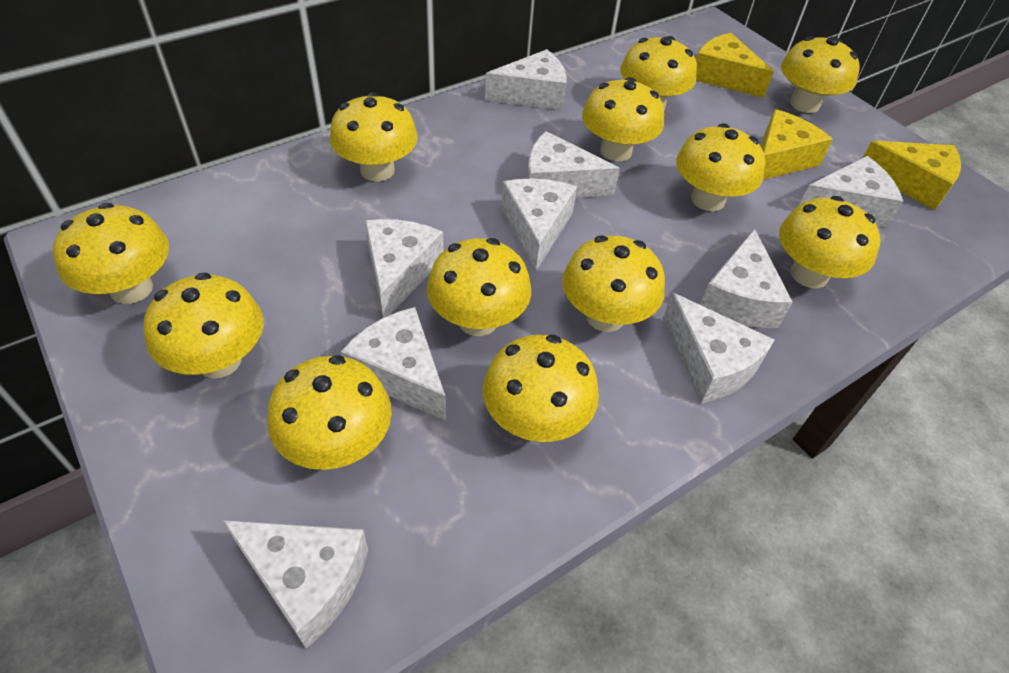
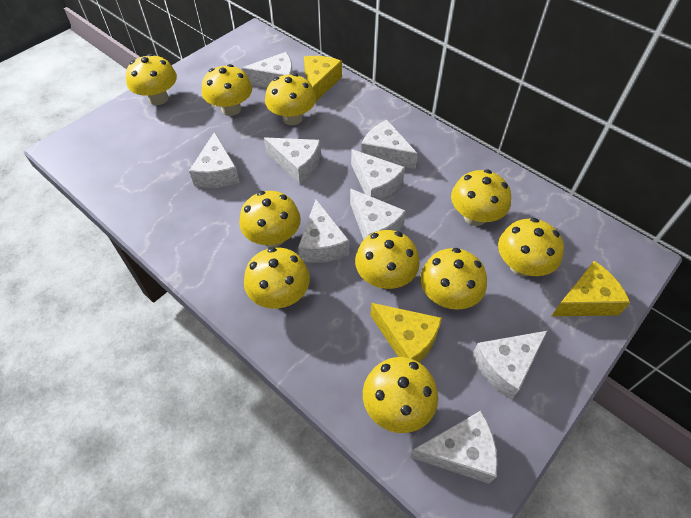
yellow mushroom: 12 -> 10

